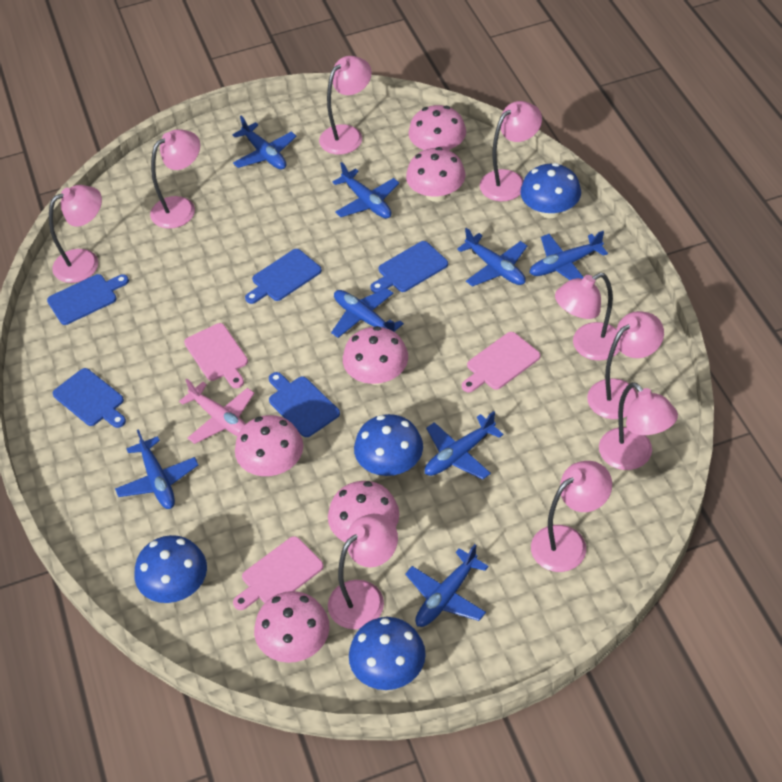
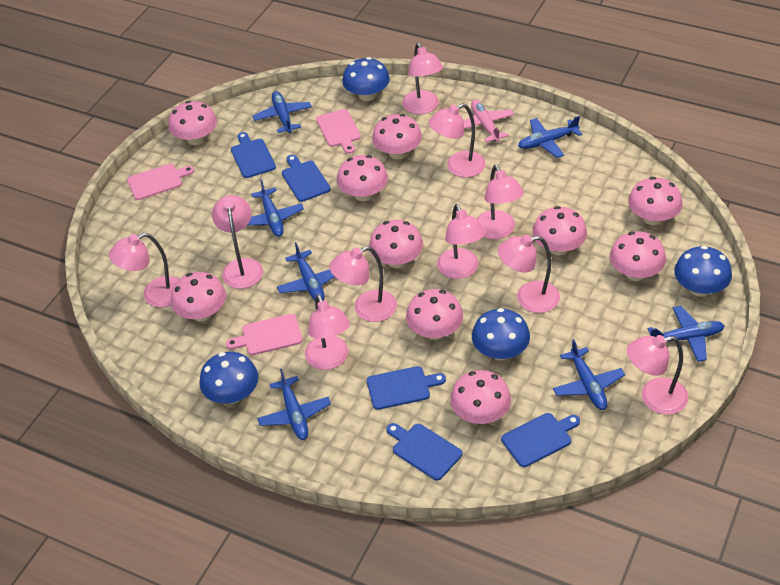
blue plane: 8 -> 7
pink lamp: 9 -> 10
pink mushroom: 6 -> 10

